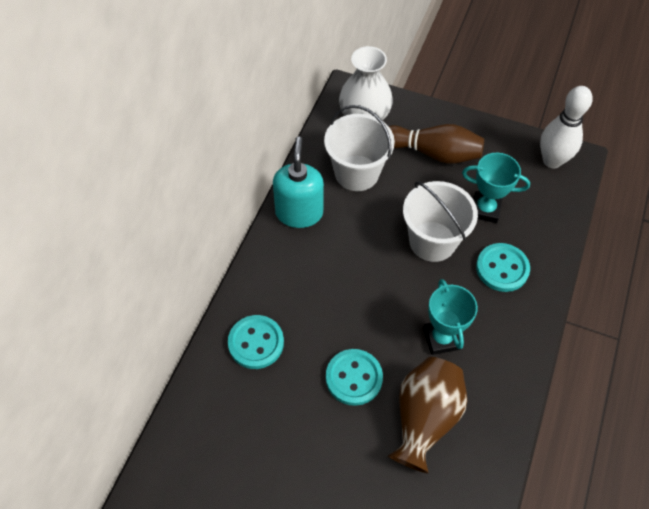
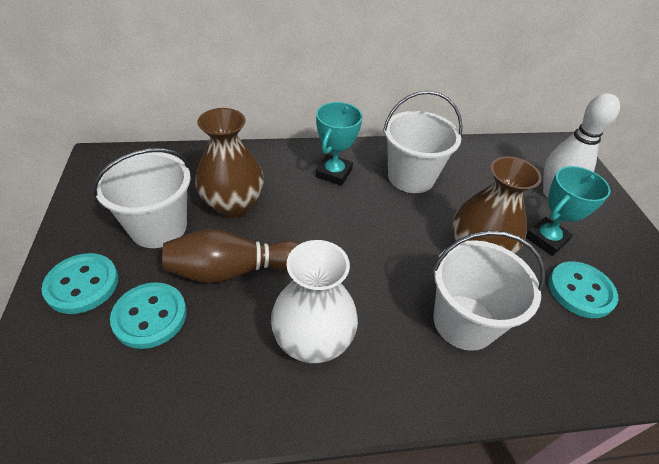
brown vase: 1 -> 2
turquoise soap dispenser: 1 -> 0
white bucket: 2 -> 3

